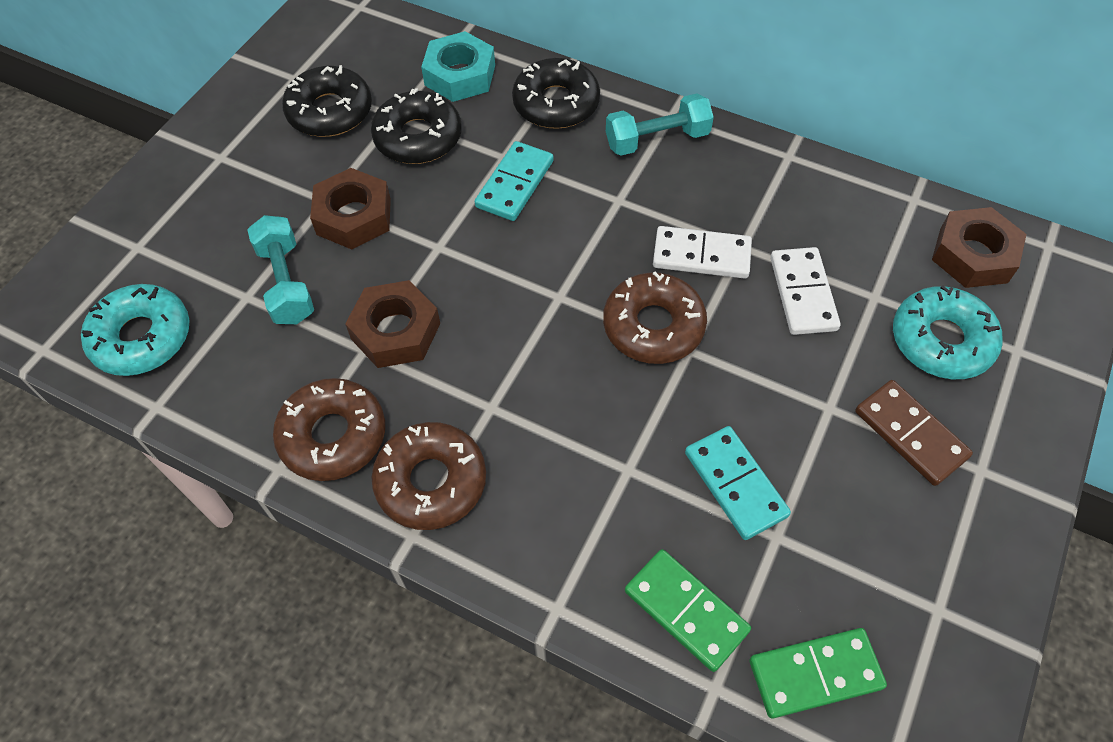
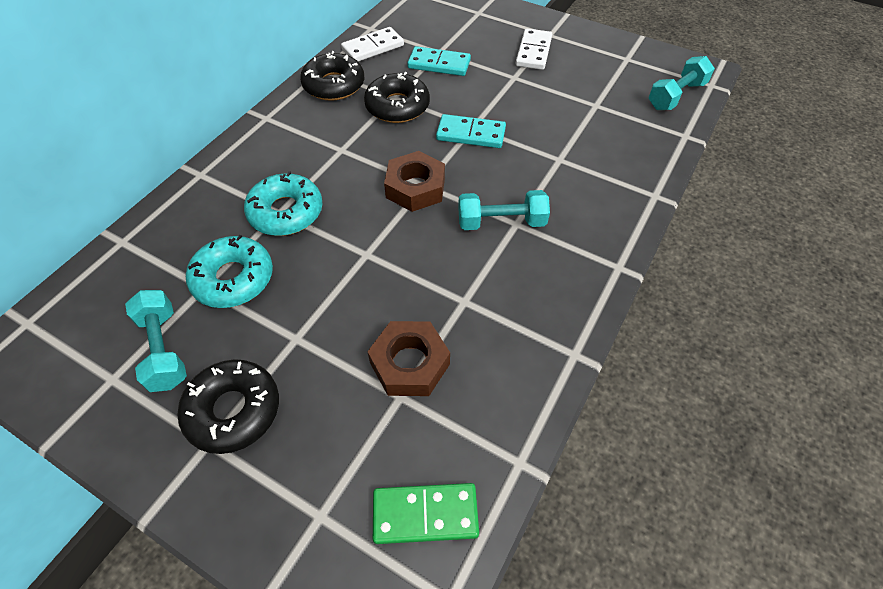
brown domino: 1 -> 0
brown donut: 3 -> 0
brown nut: 3 -> 2
green domino: 2 -> 1
turquoise dumbbell: 2 -> 3
turquoise nut: 1 -> 0

